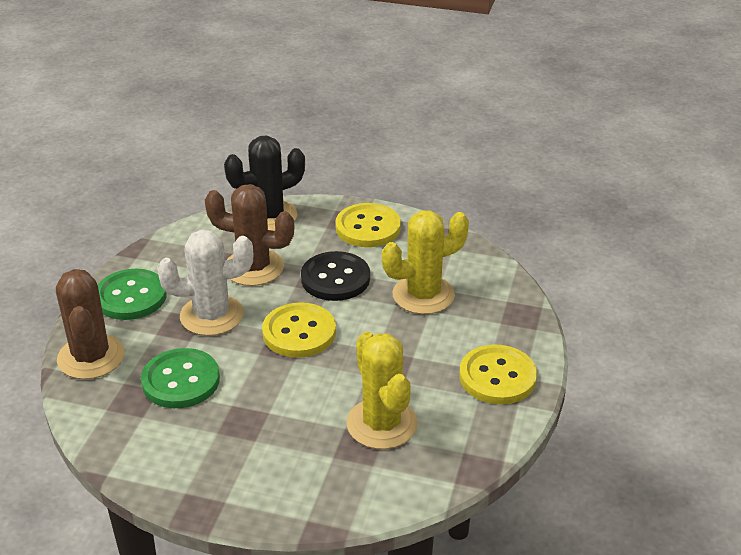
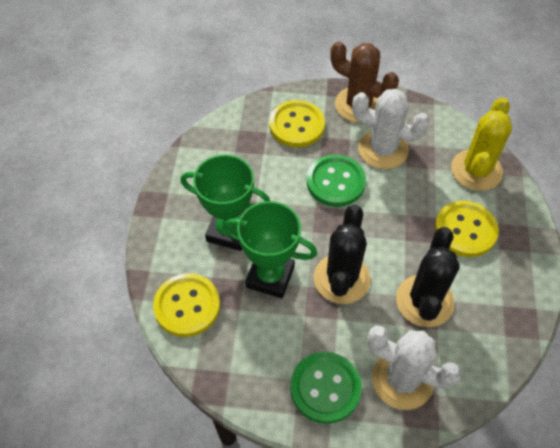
black button: 1 -> 0
black cactus: 1 -> 2
brown cactus: 2 -> 1
green trophy: 0 -> 2
white cactus: 1 -> 2
yellow cactus: 2 -> 1

